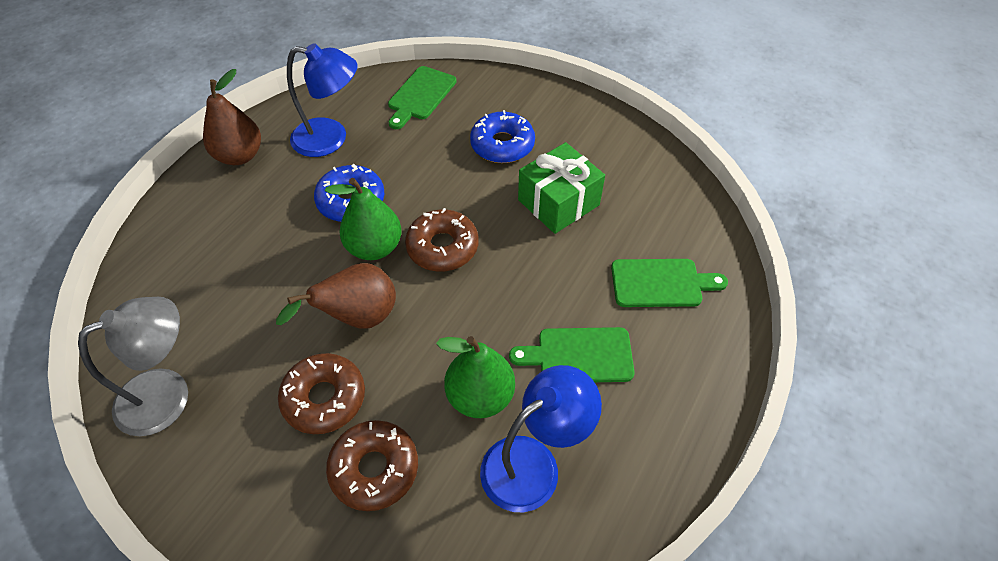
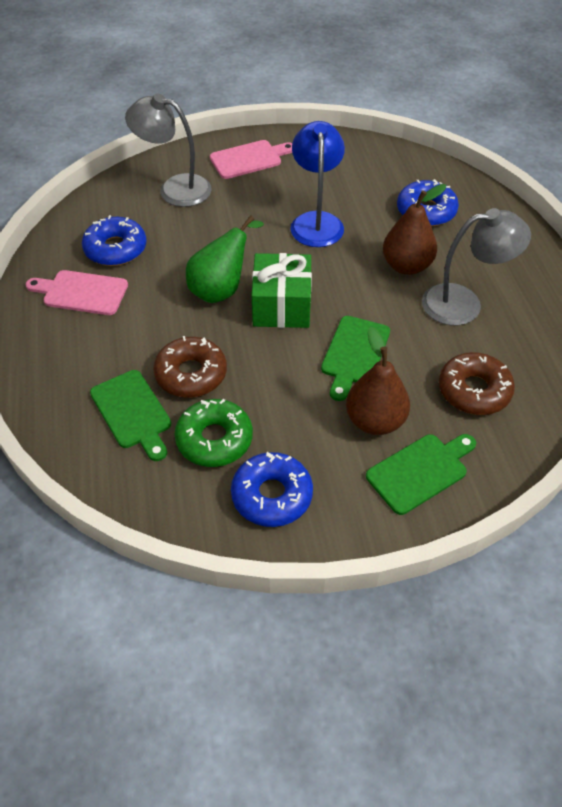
blue donut: 2 -> 3
blue lamp: 2 -> 1
brown donut: 3 -> 2
green donut: 0 -> 1
green pear: 2 -> 1
grey lamp: 1 -> 2
pink cutting board: 0 -> 2

